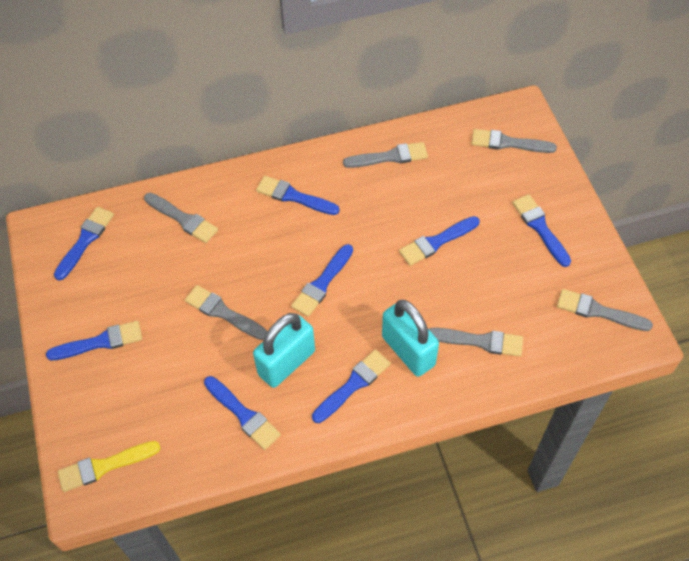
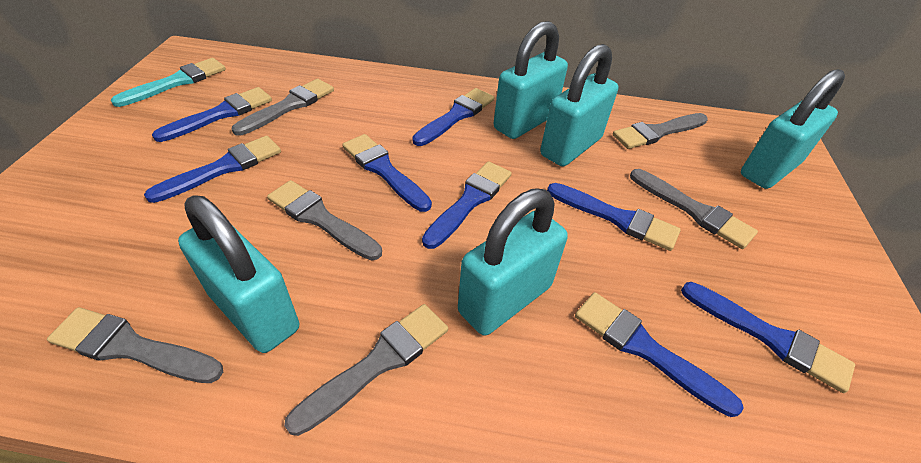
turquoise brush: 0 -> 1
turquoise padlock: 2 -> 5
yellow brush: 1 -> 0

